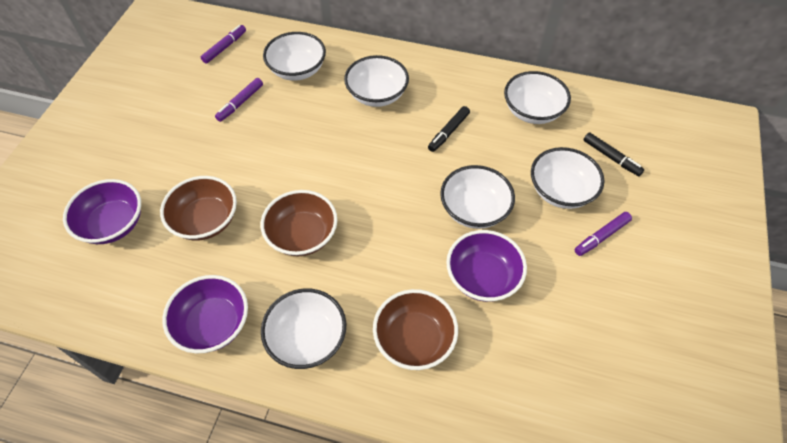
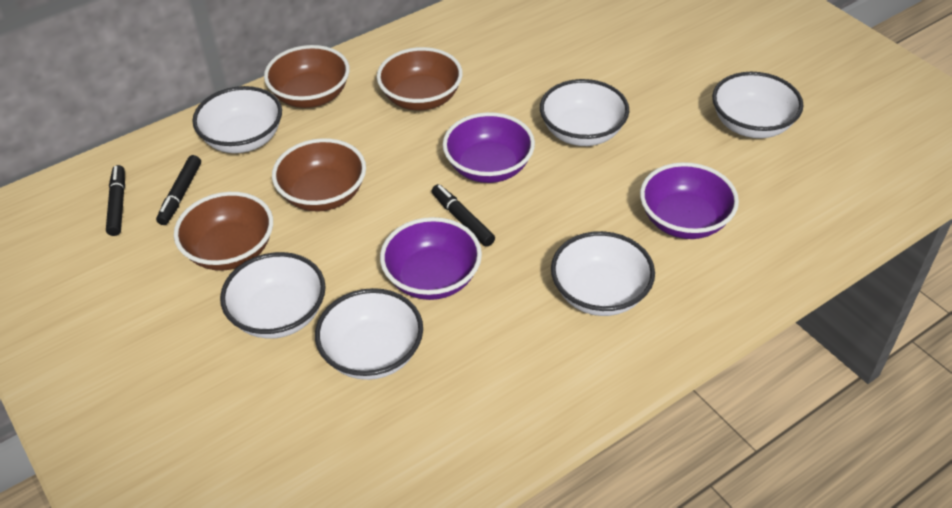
black marker: 2 -> 3
brown bowl: 3 -> 4
purple marker: 3 -> 0

